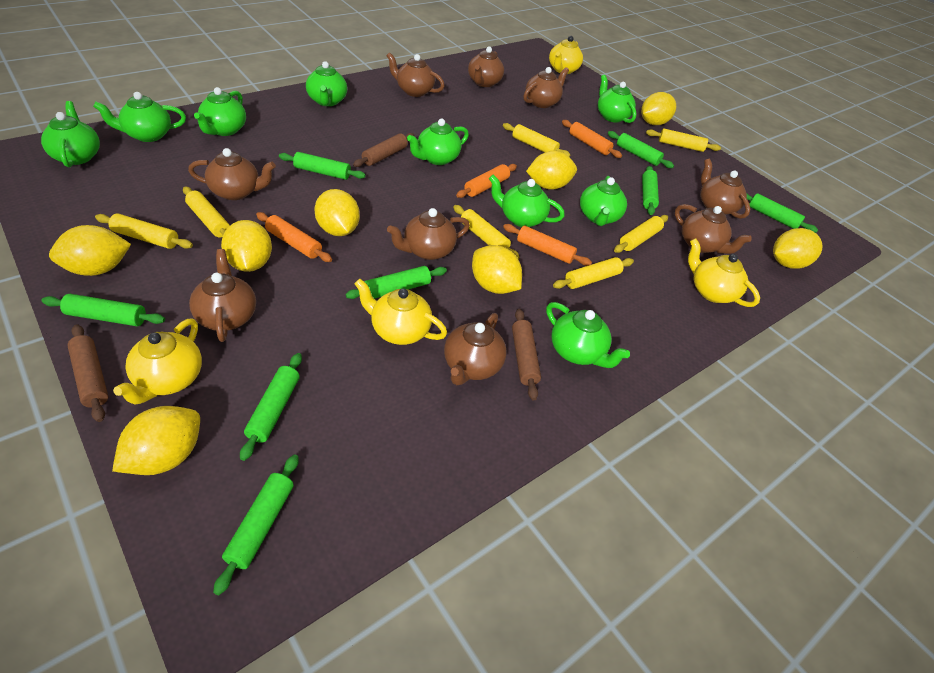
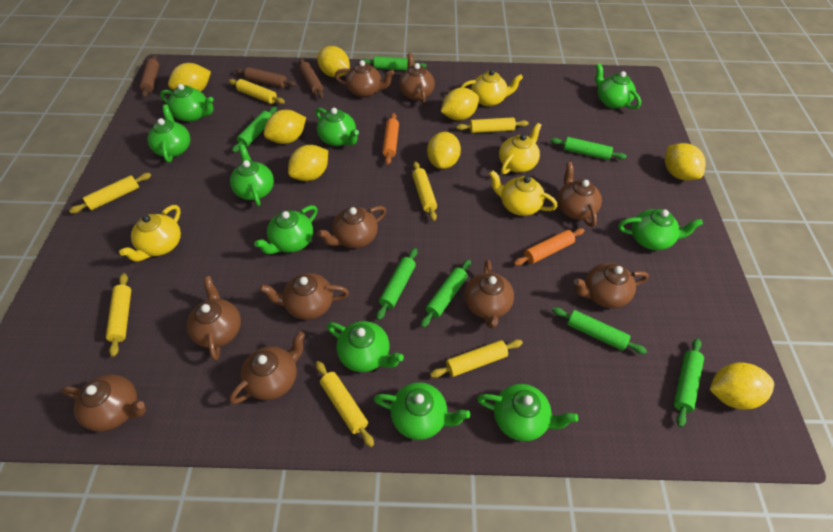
brown teapot: 9 -> 10
green rolling pin: 8 -> 7
green teapot: 9 -> 10
orange rolling pin: 4 -> 2

